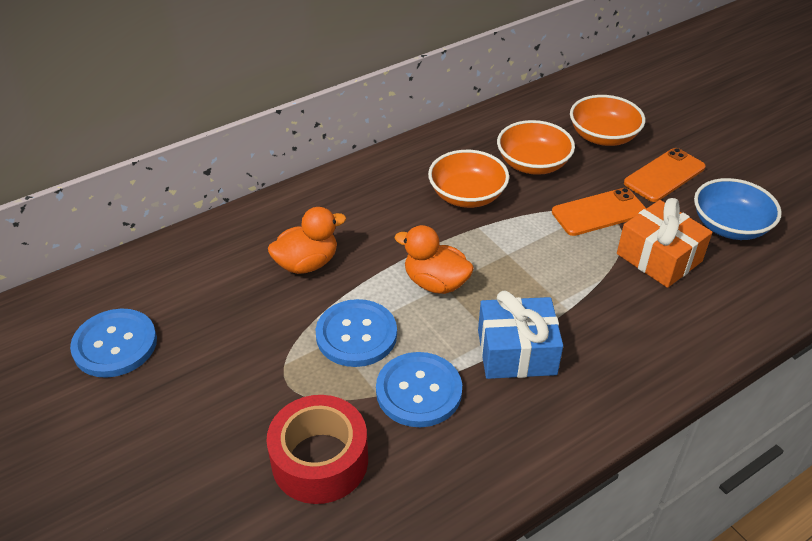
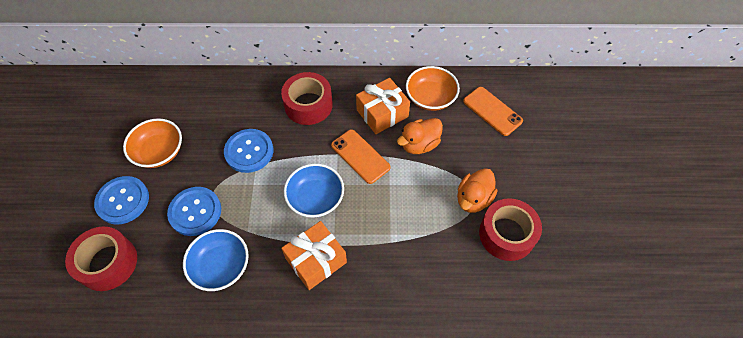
blue bowl: 1 -> 2
blue gift: 1 -> 0
orange bowl: 3 -> 2
orange gift: 1 -> 2
red tape: 1 -> 3

